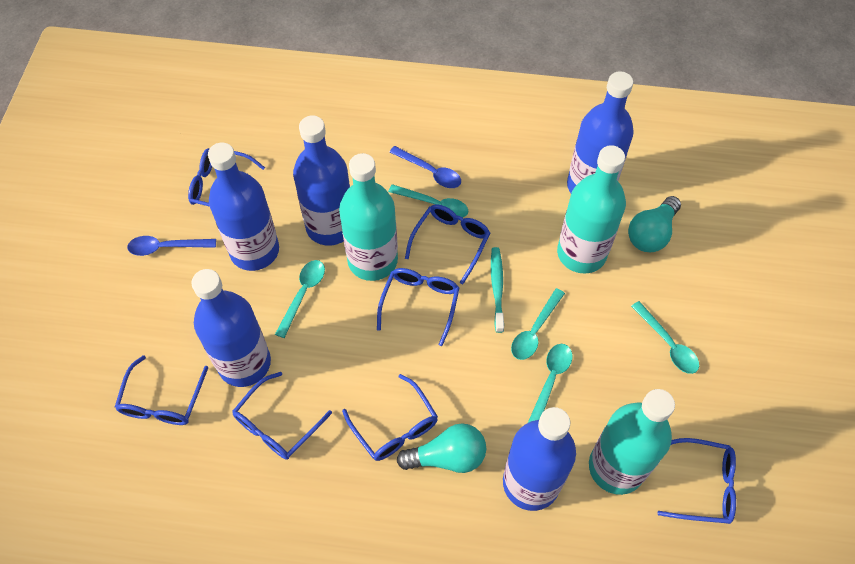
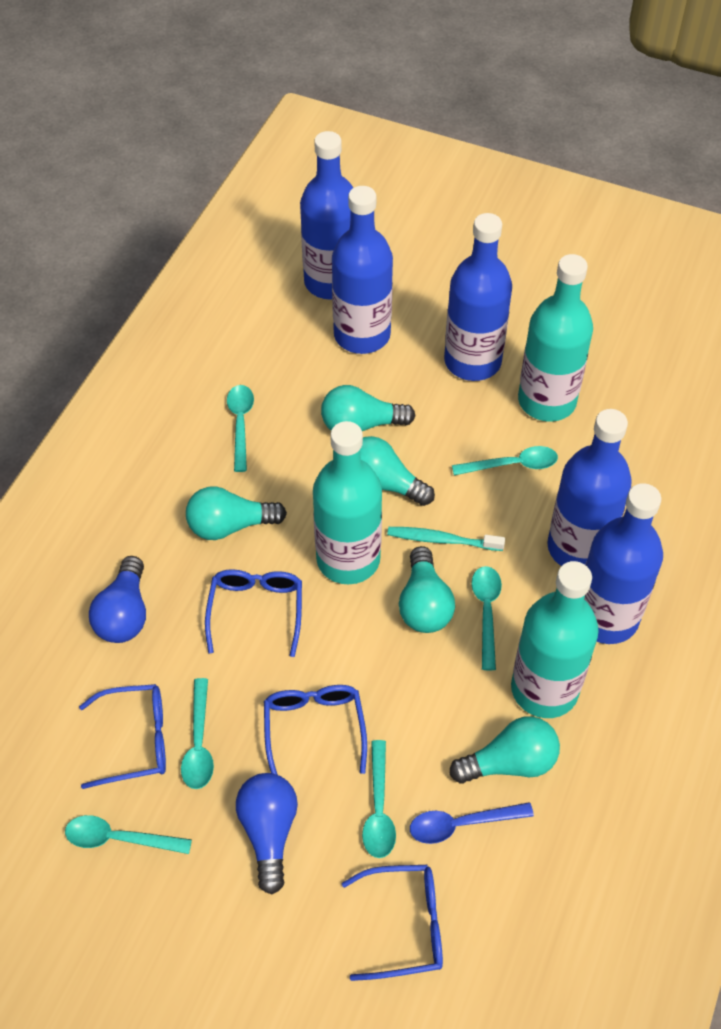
blue glasses: 7 -> 4
blue light bulb: 0 -> 2
blue spoon: 2 -> 1
turquoise light bulb: 2 -> 5
turquoise spoon: 5 -> 6

